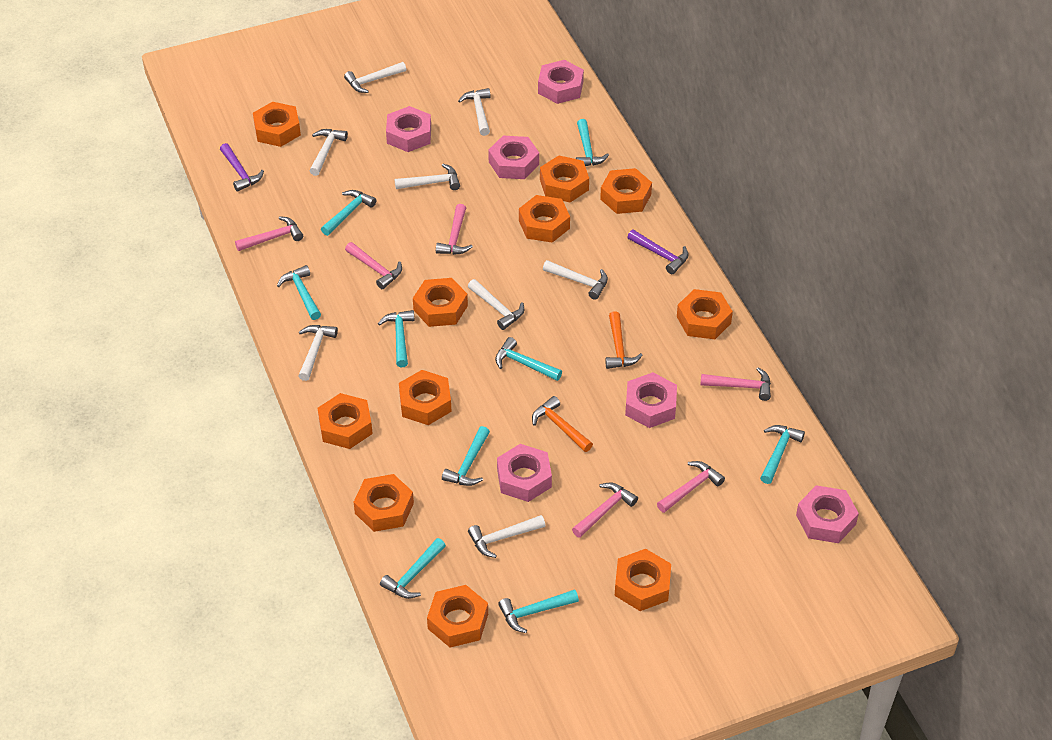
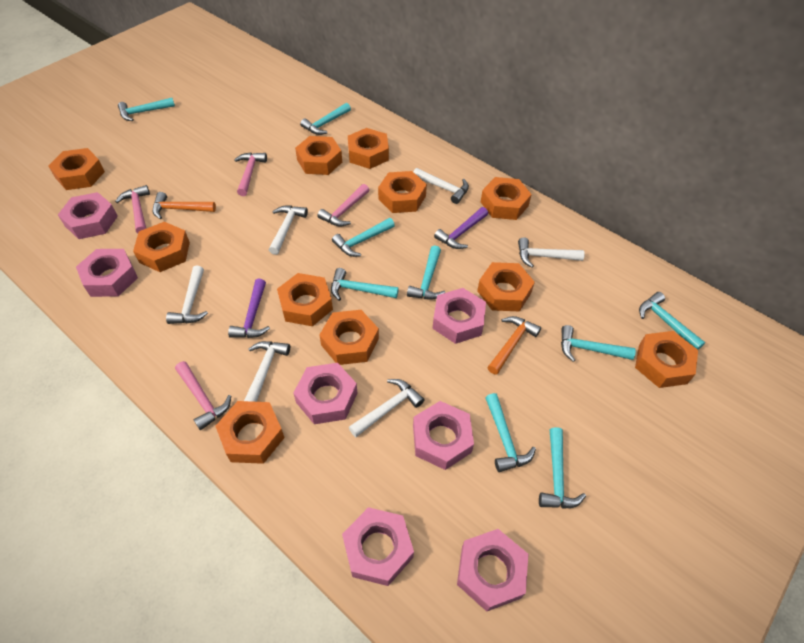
pink hammer: 6 -> 4
pink nut: 6 -> 7
white hammer: 8 -> 6

